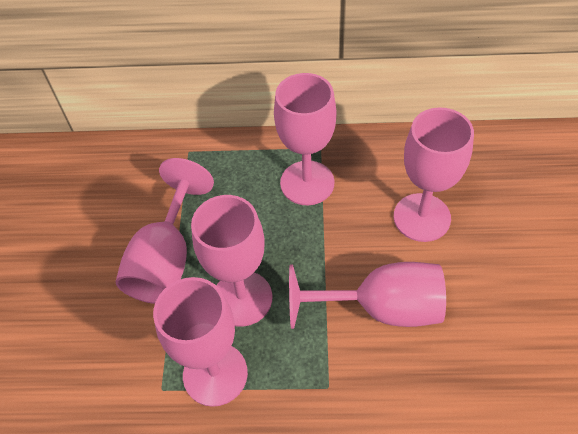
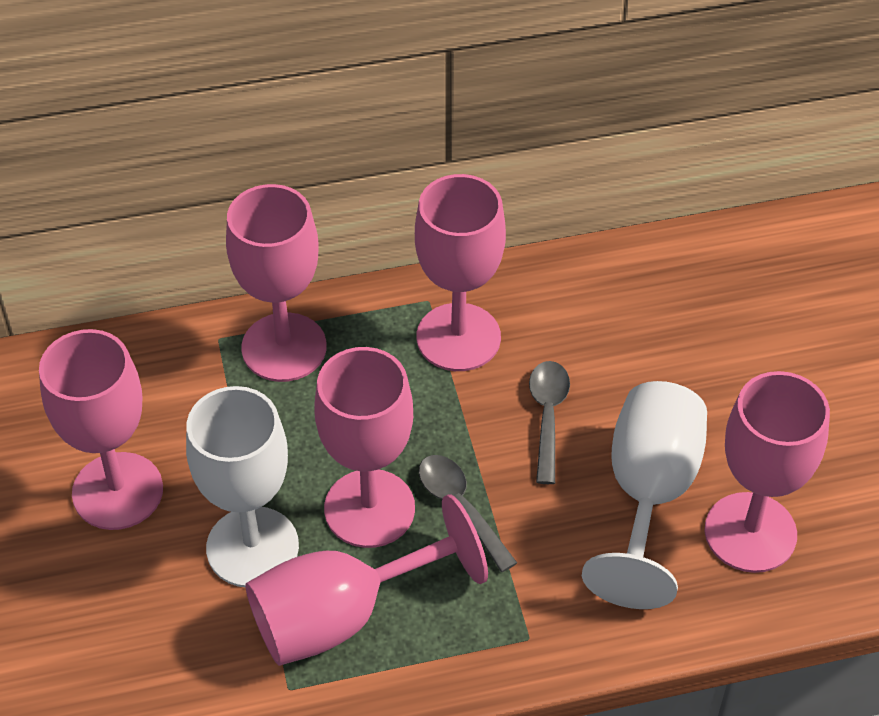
grey spoon: 0 -> 2
white goblet: 0 -> 2

